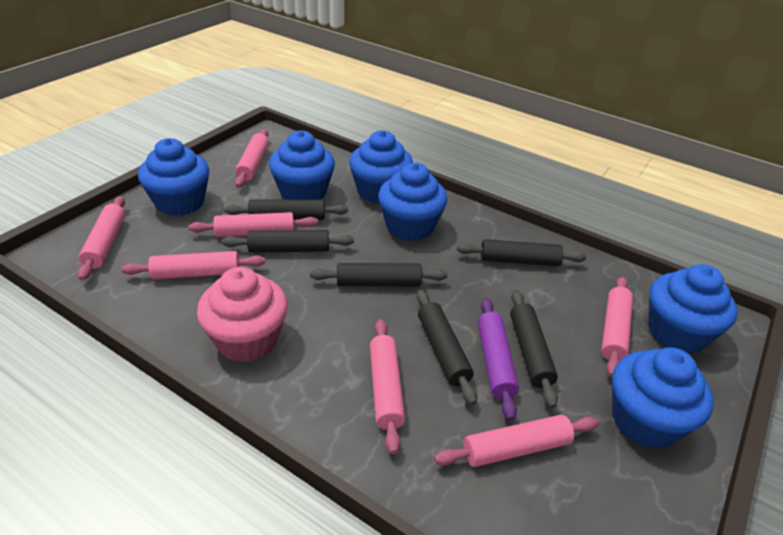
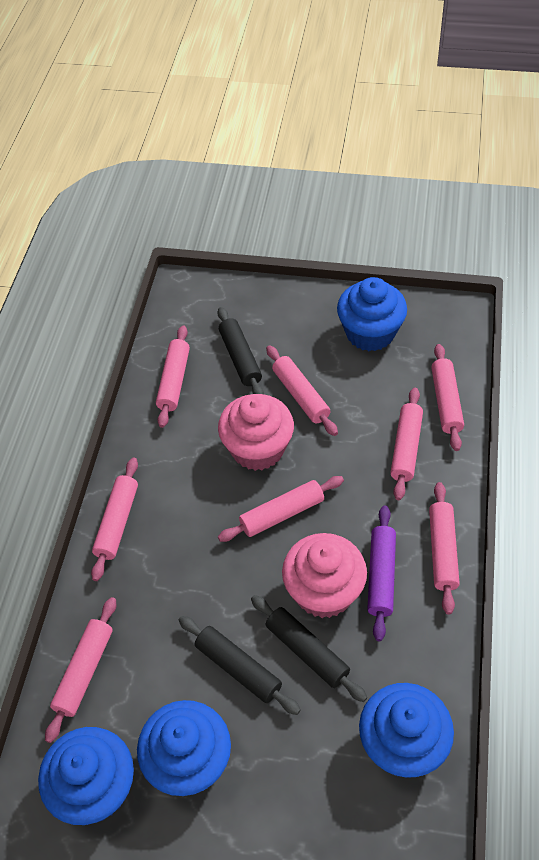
black rolling pin: 6 -> 3
blue cupcake: 6 -> 4
pink cupcake: 1 -> 2
pink rolling pin: 7 -> 8

